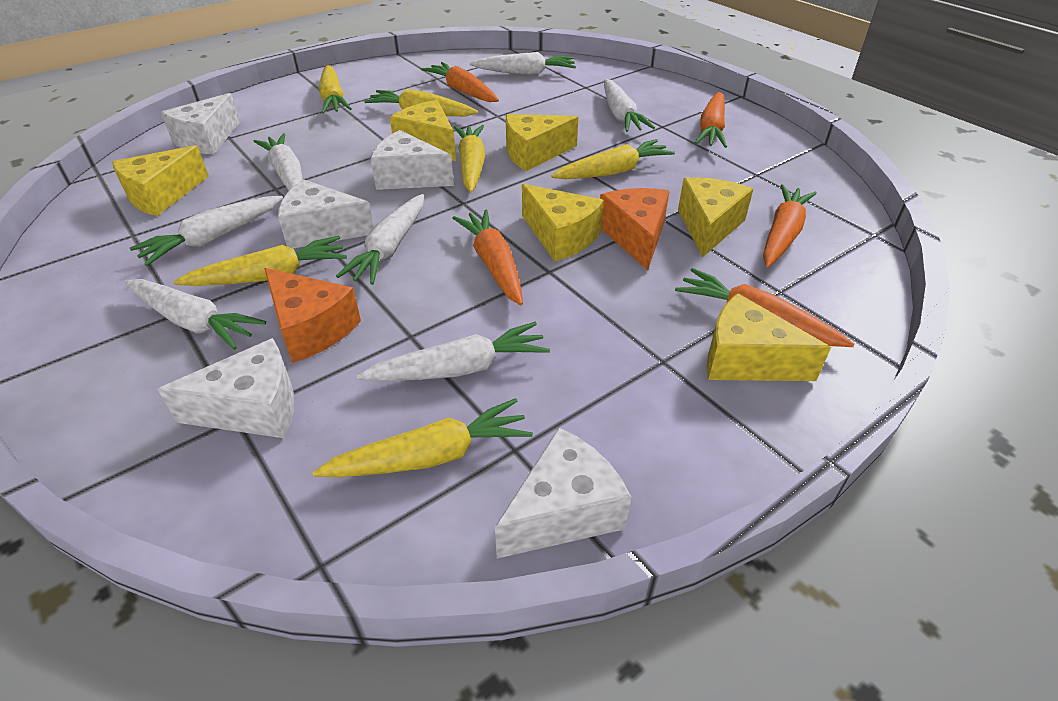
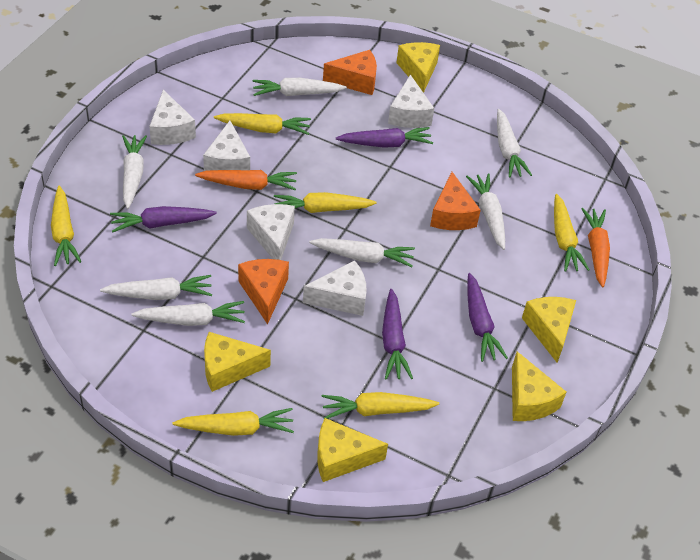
orange carrot: 5 -> 2
orange cheese: 2 -> 3
purple carrot: 0 -> 4
yellow cheese: 6 -> 5

